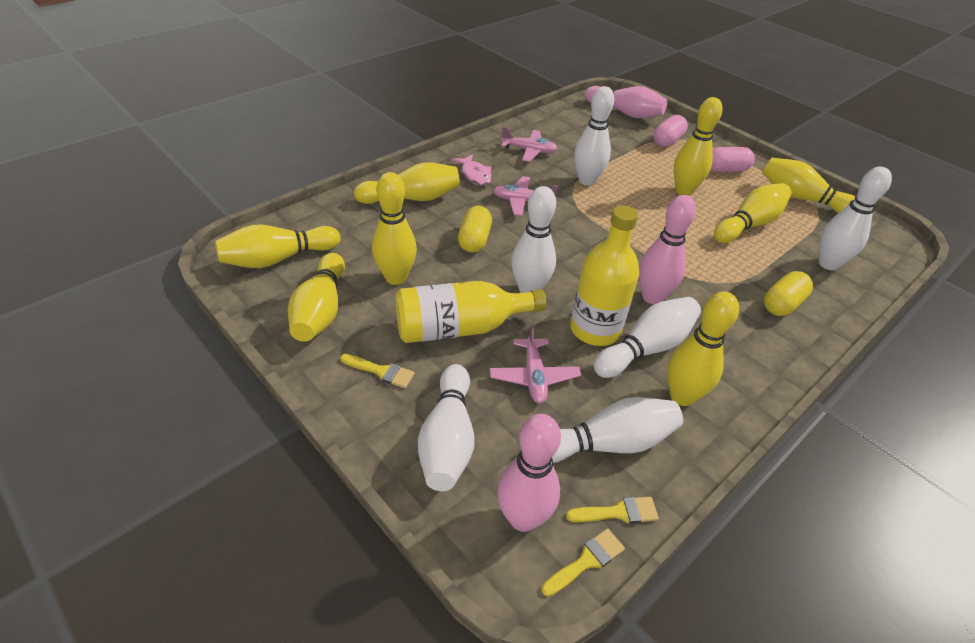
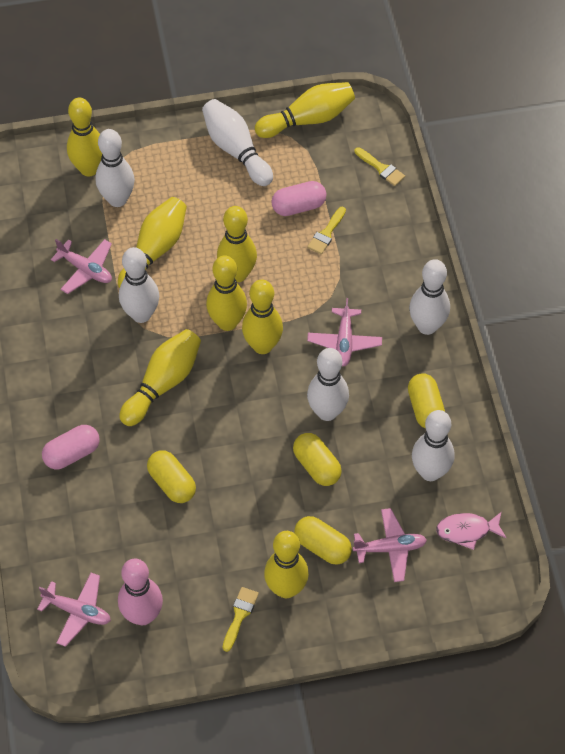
pink bowling pin: 3 -> 1
pink plane: 3 -> 4
yellow bottle: 2 -> 0
yellow capsule: 2 -> 4

